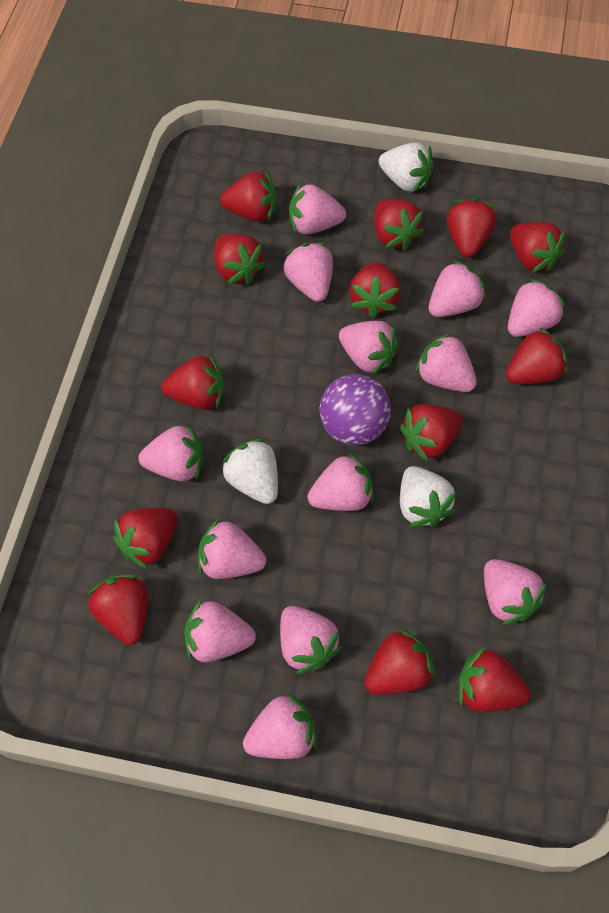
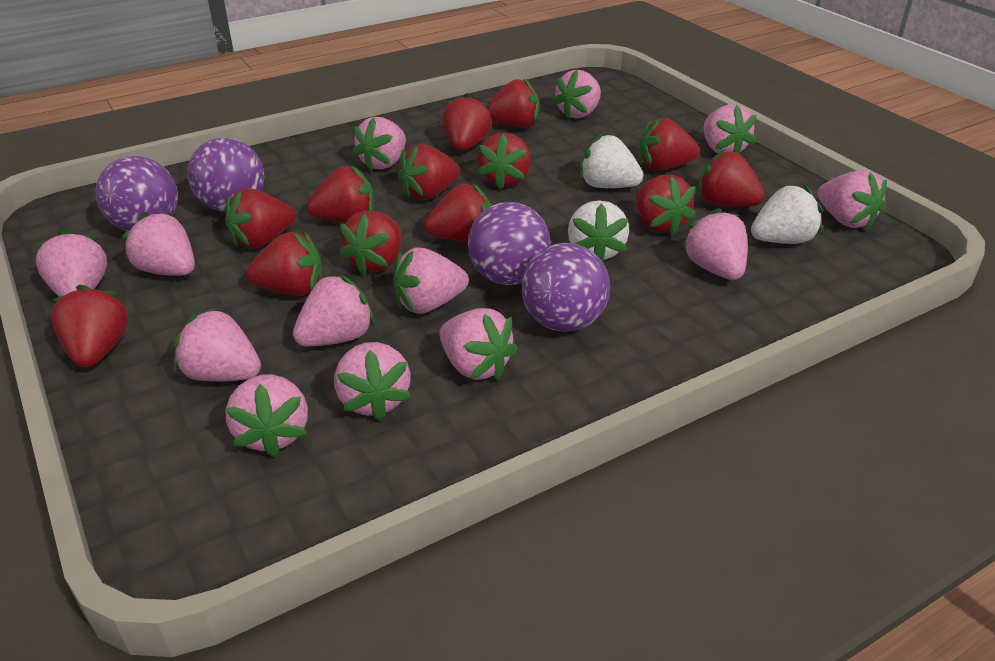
purple ball: 1 -> 4

